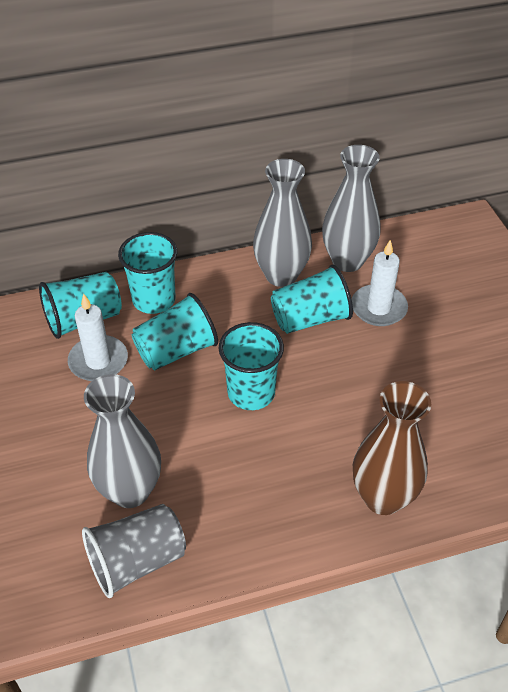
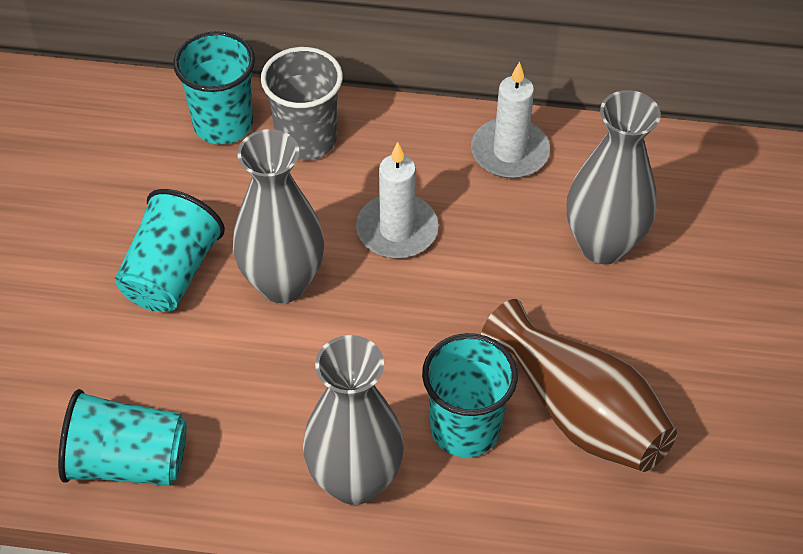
turquoise cup: 5 -> 4

